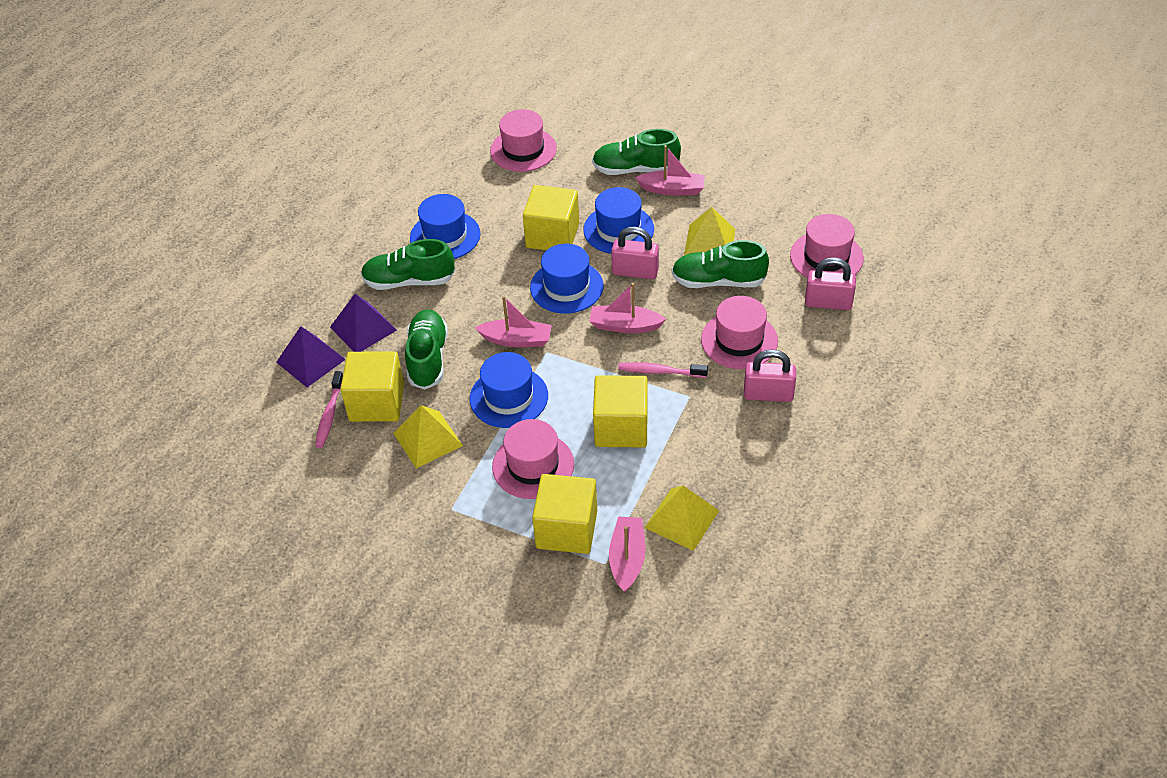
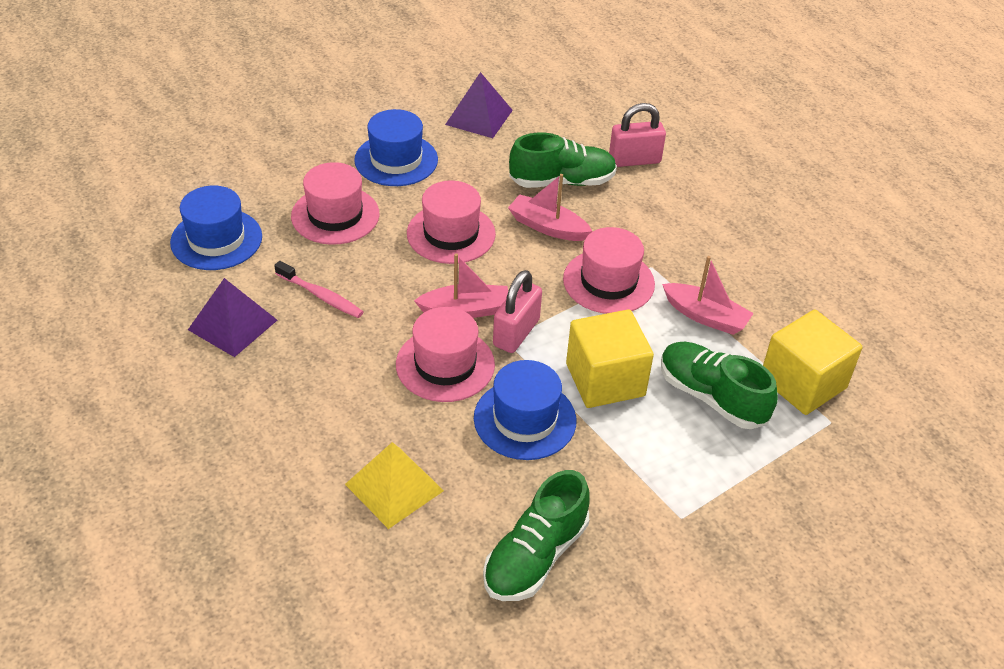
blue hat: 4 -> 3
green shoe: 4 -> 3
pink boat: 4 -> 3
pink padlock: 3 -> 2
pink toothbrush: 2 -> 1
yellow cube: 4 -> 2
yellow pyramid: 3 -> 1

